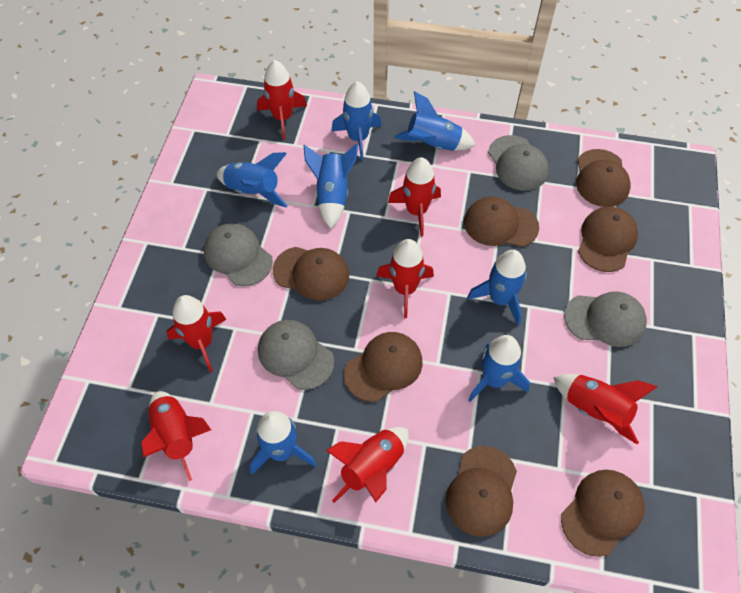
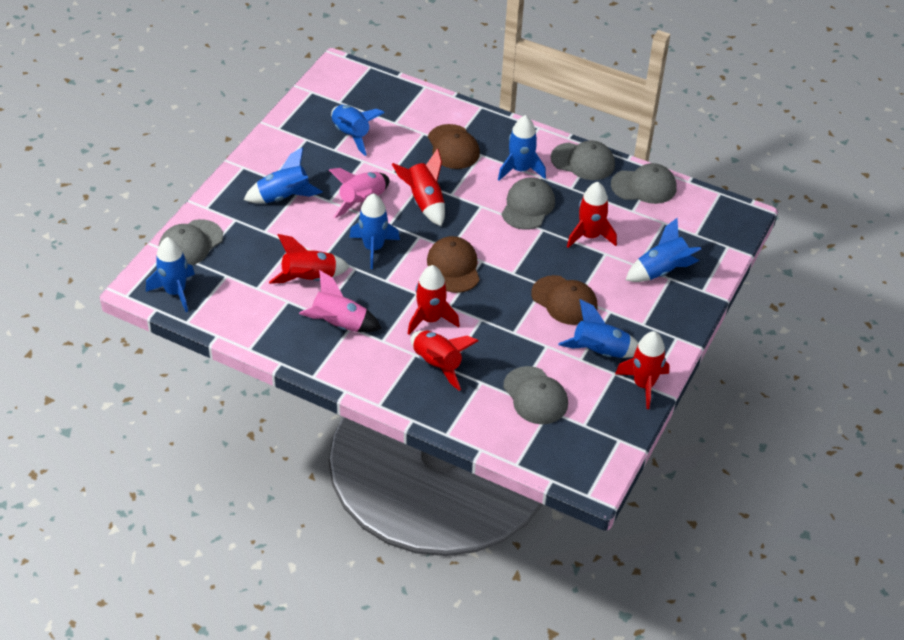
brown cap: 7 -> 3
grey cap: 4 -> 5
pink rocket: 0 -> 2
red rocket: 7 -> 6

